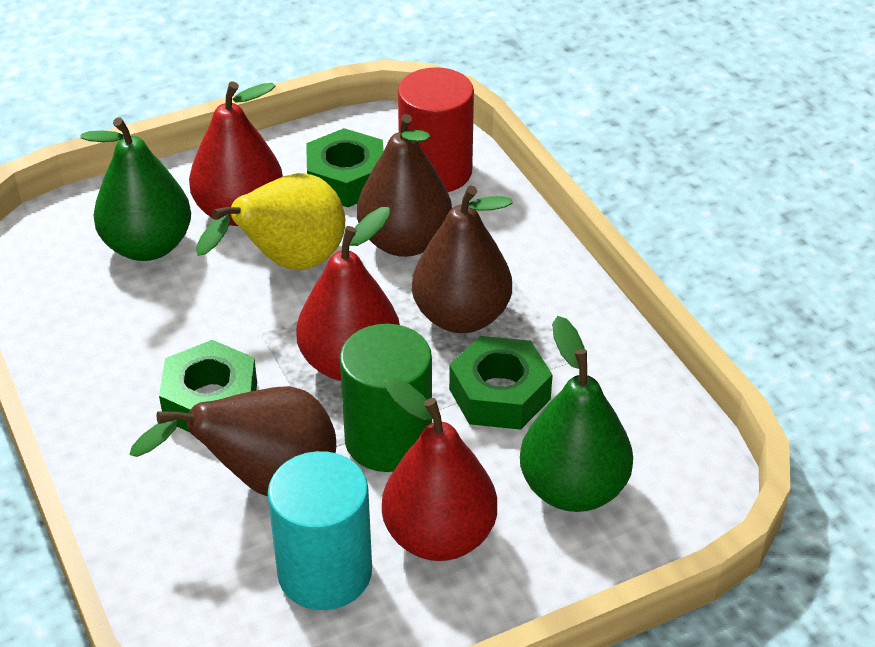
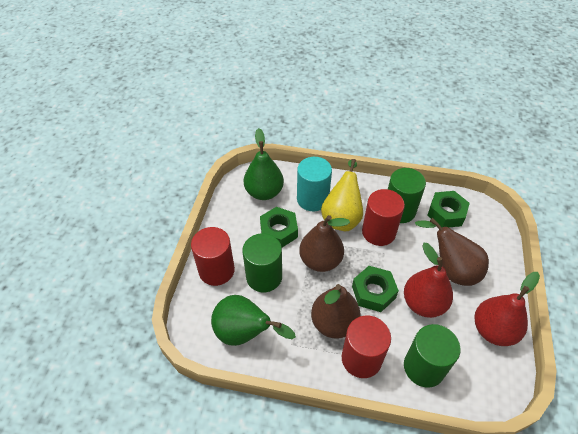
green cylinder: 1 -> 3
red cylinder: 1 -> 3
red pear: 3 -> 2

